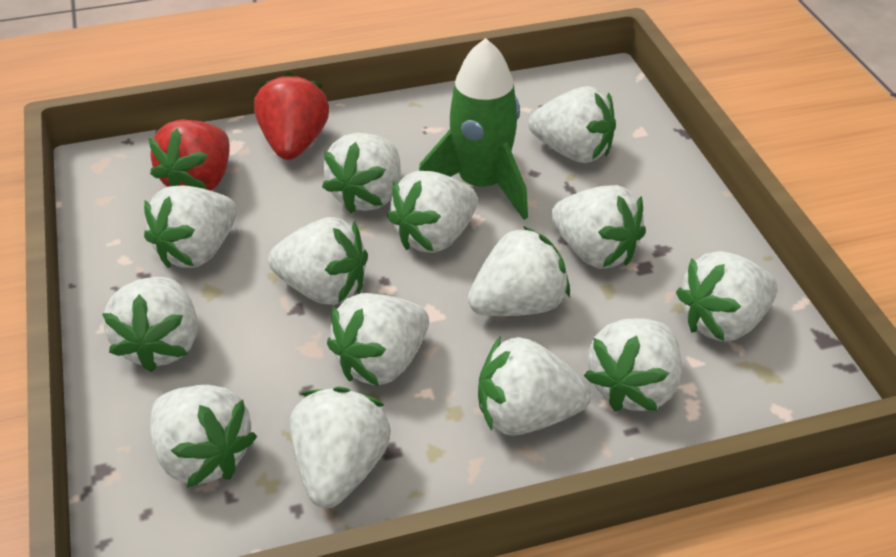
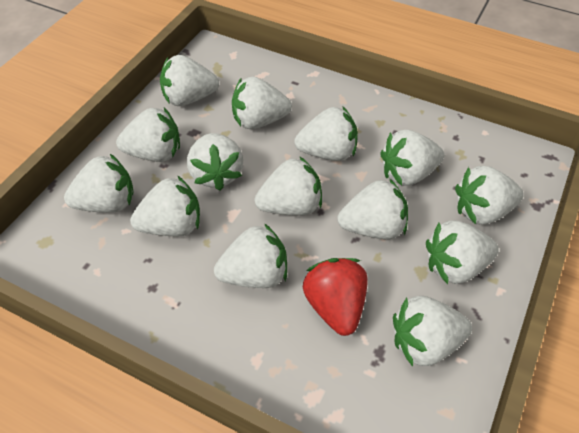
green rocket: 1 -> 0
red strawberry: 2 -> 1

